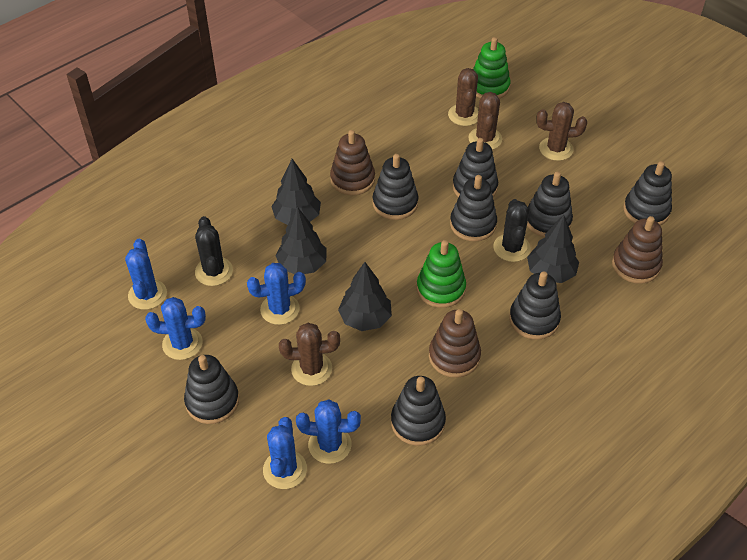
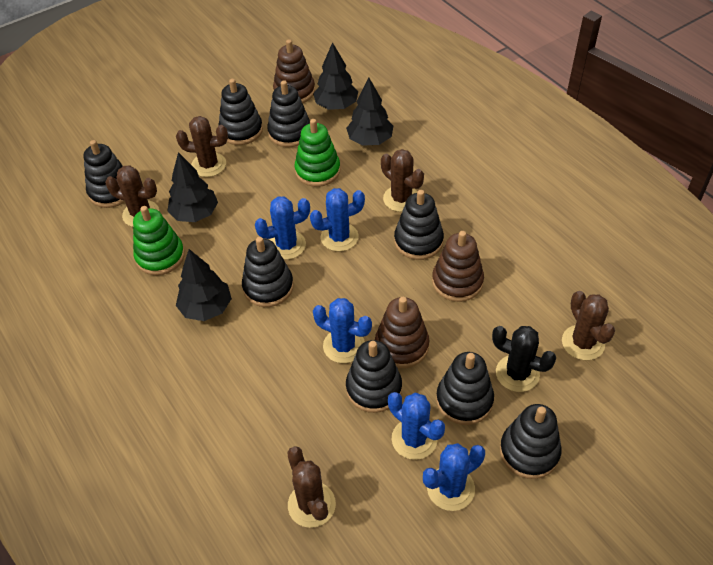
black cactus: 2 -> 1
brown cactus: 4 -> 5

